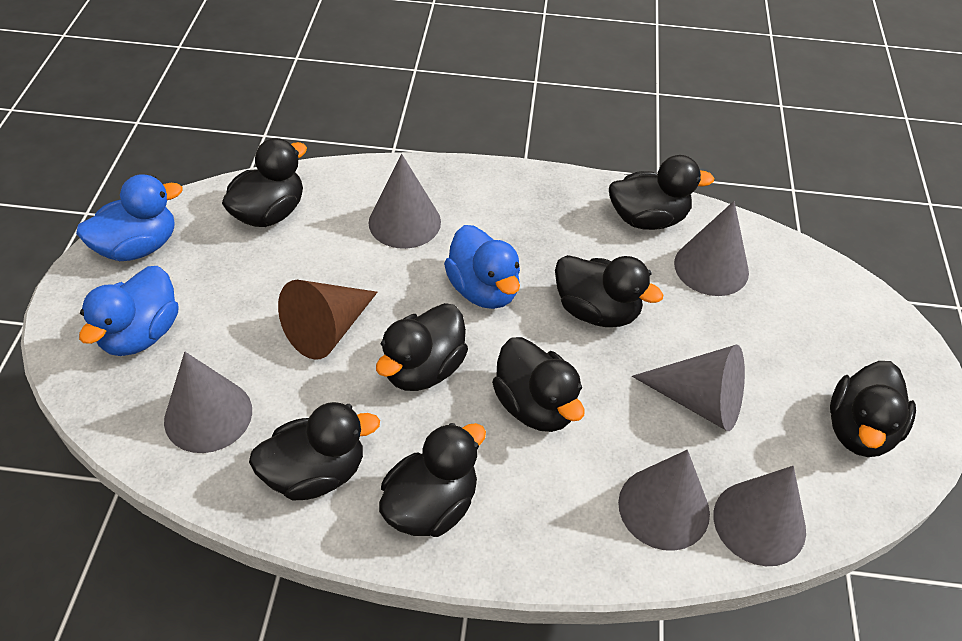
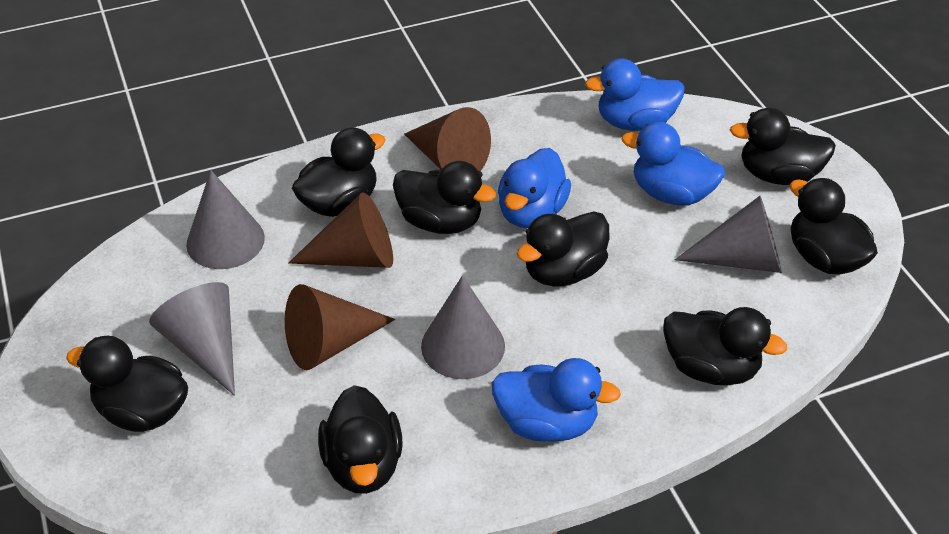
blue duck: 3 -> 4
brown cone: 1 -> 3
grey cone: 6 -> 4

